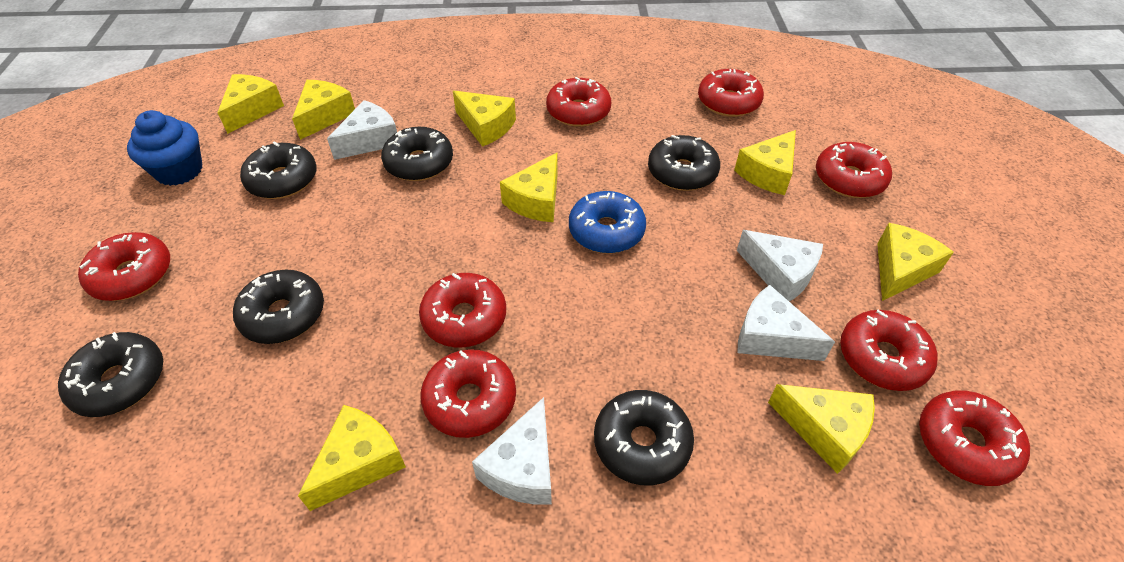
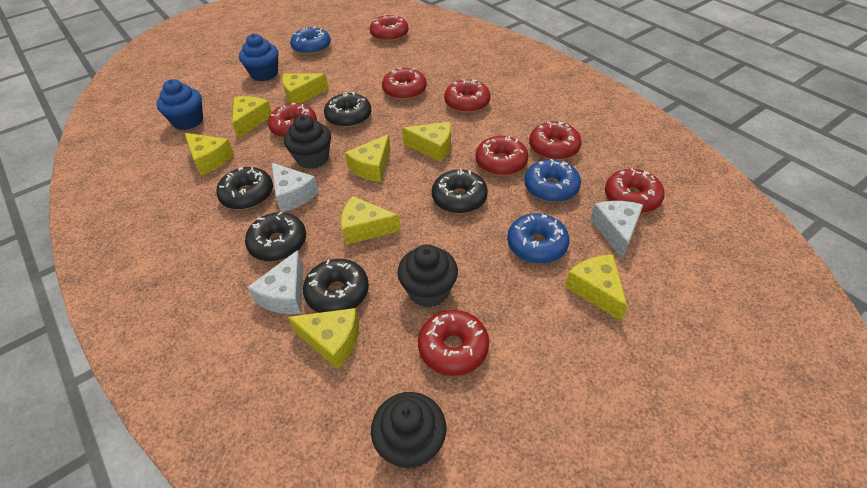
black cupcake: 0 -> 3
black donut: 6 -> 5
blue cupcake: 1 -> 2
blue donut: 1 -> 3
white cheese: 4 -> 3

